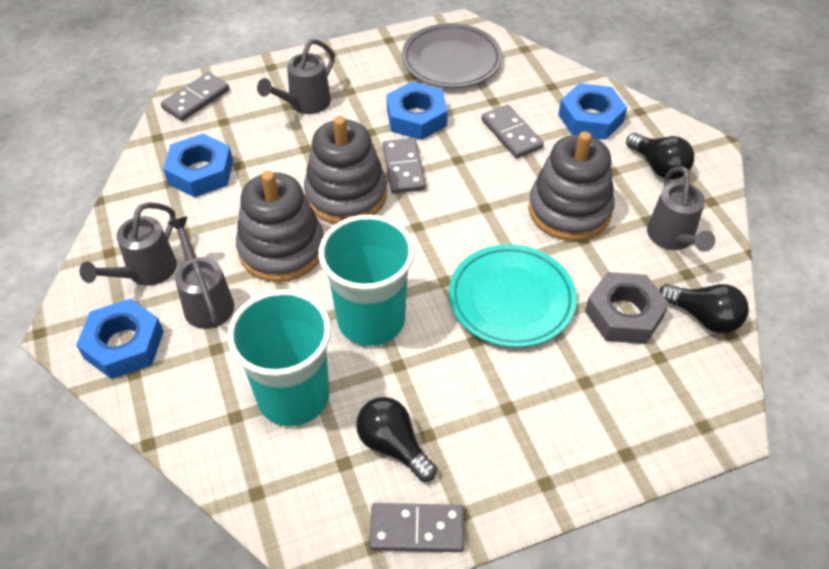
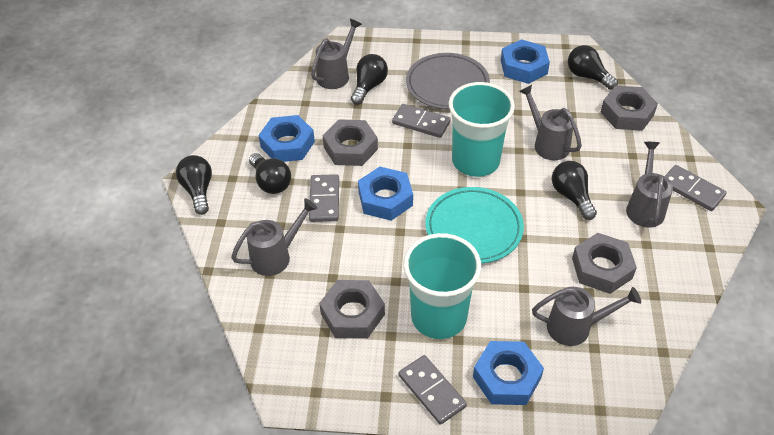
black light bulb: 3 -> 5
grey nut: 1 -> 4
grey stacking toy: 3 -> 0
grey watering can: 4 -> 5

